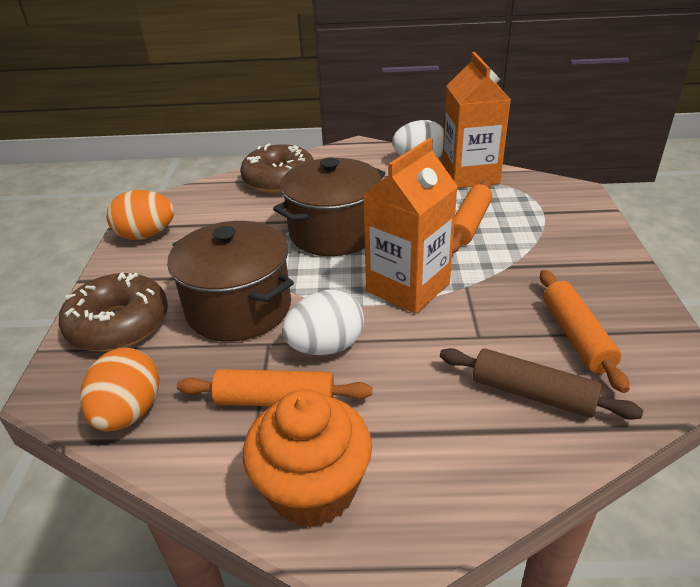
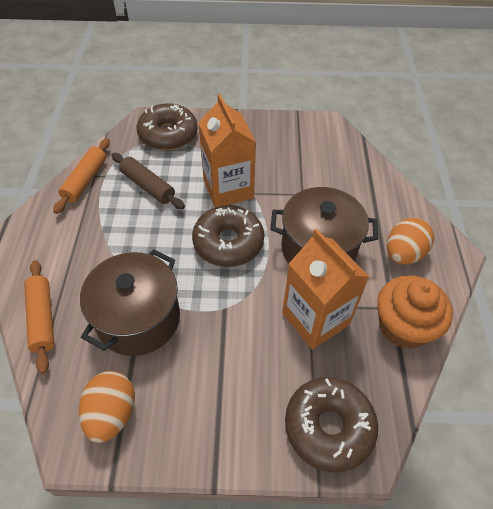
brown donut: 2 -> 3
orange rolling pin: 3 -> 2
white egg: 2 -> 0

